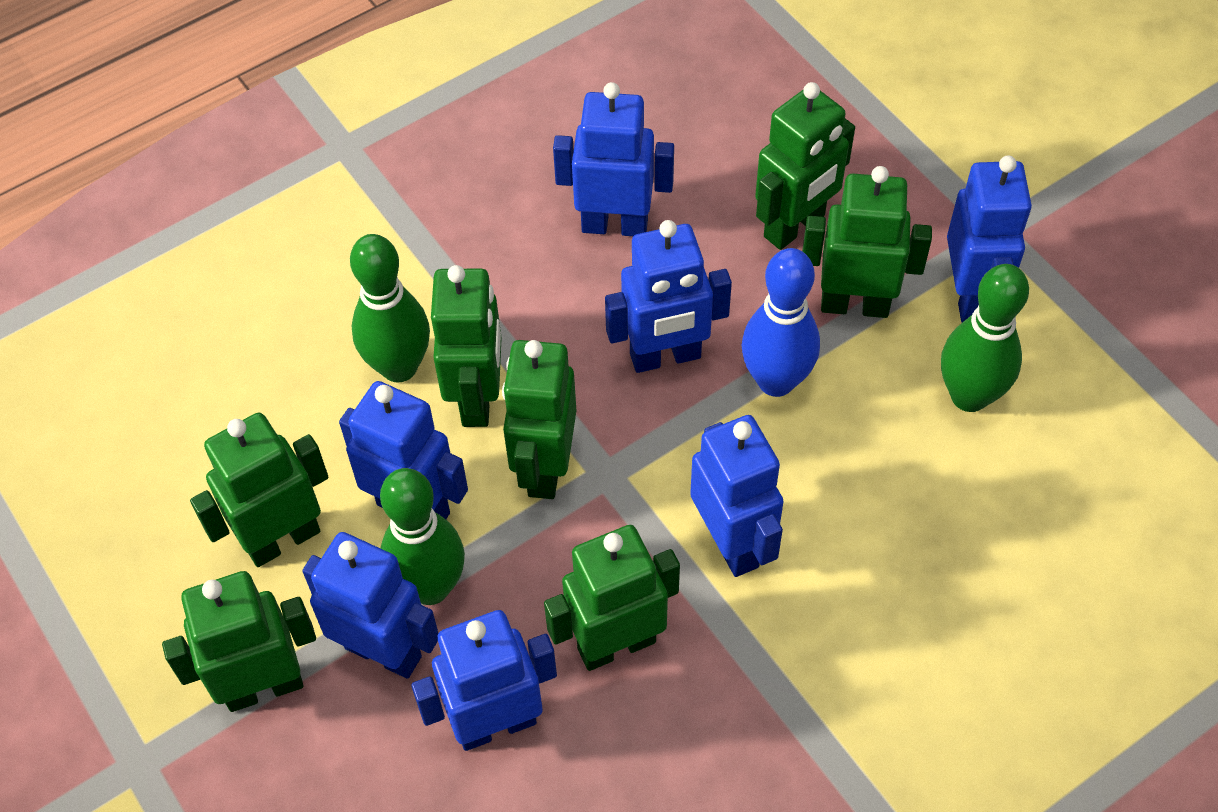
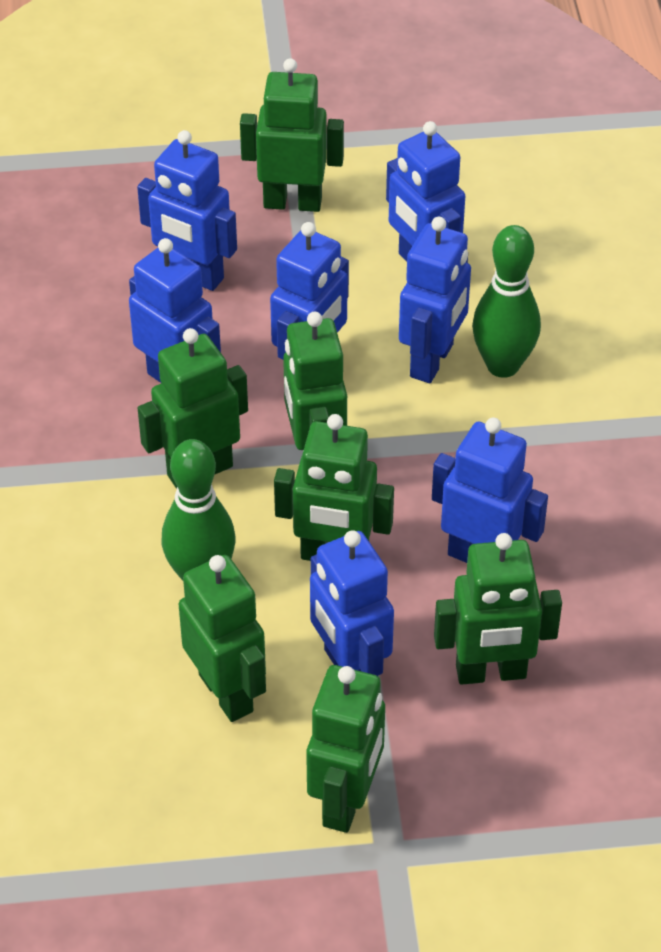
blue bowling pin: 1 -> 0
green bowling pin: 3 -> 2

